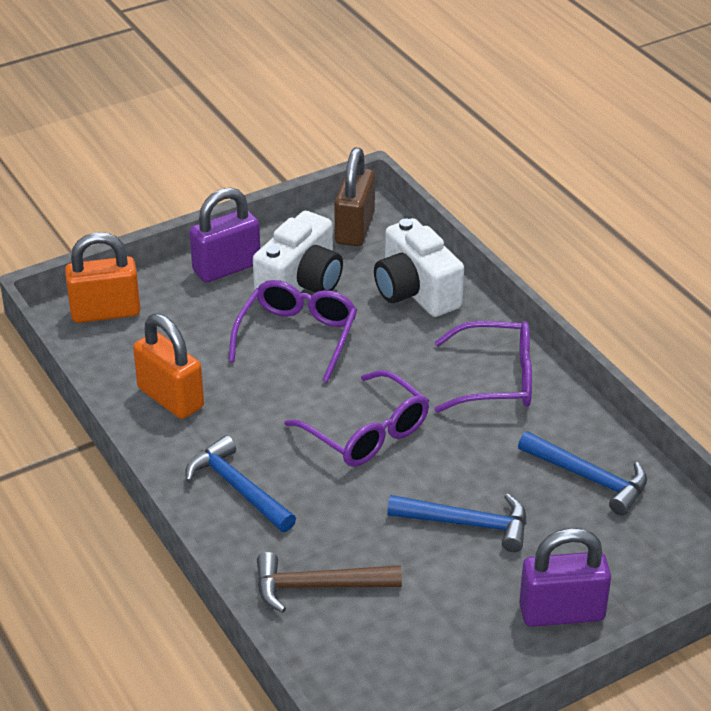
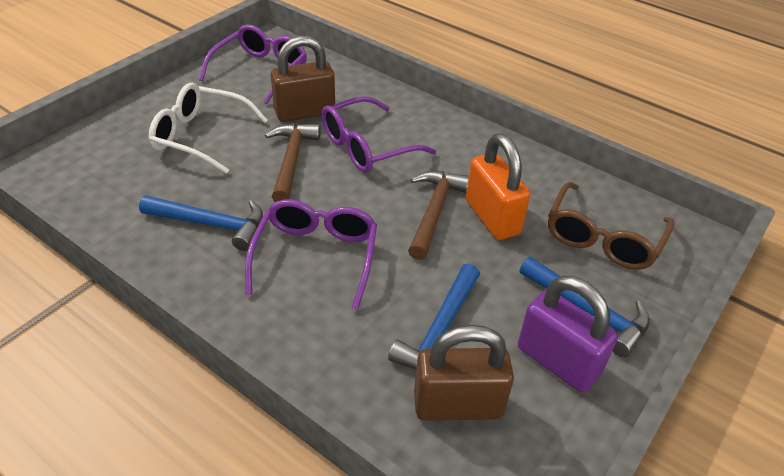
brown glasses: 0 -> 1
brown hammer: 1 -> 2
brown padlock: 1 -> 2
orange padlock: 2 -> 1
purple padlock: 2 -> 1
white camera: 2 -> 0
white glasses: 0 -> 1

